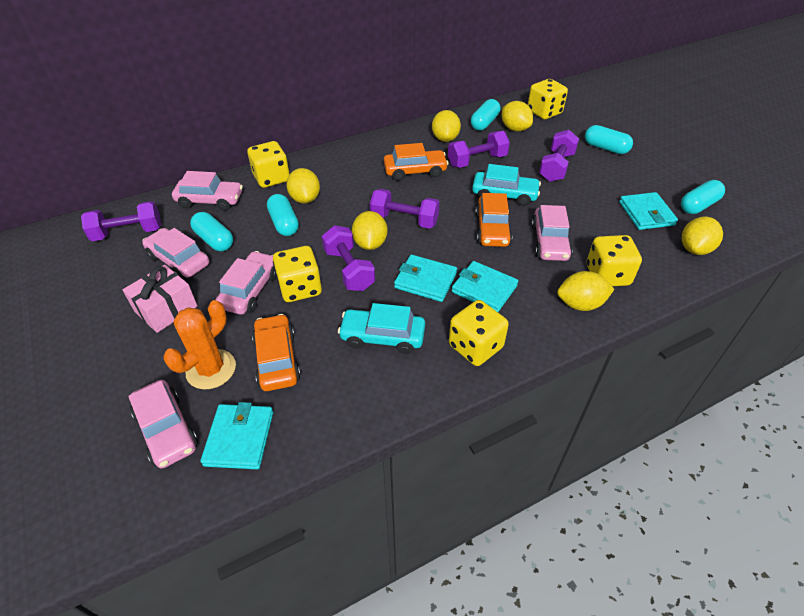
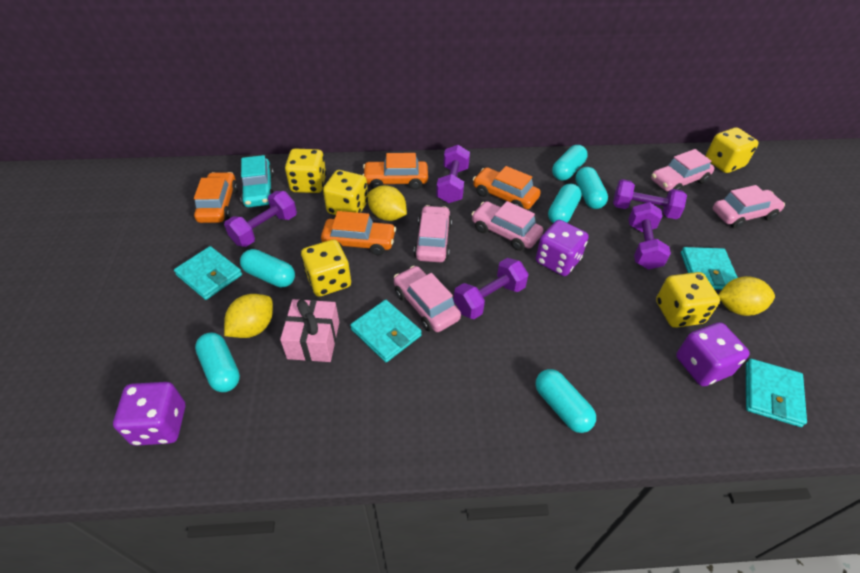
orange cactus: 1 -> 0
orange car: 3 -> 4
purple dice: 0 -> 3
turquoise capsule: 5 -> 6
turquoise car: 2 -> 1
yellow lemon: 6 -> 3

